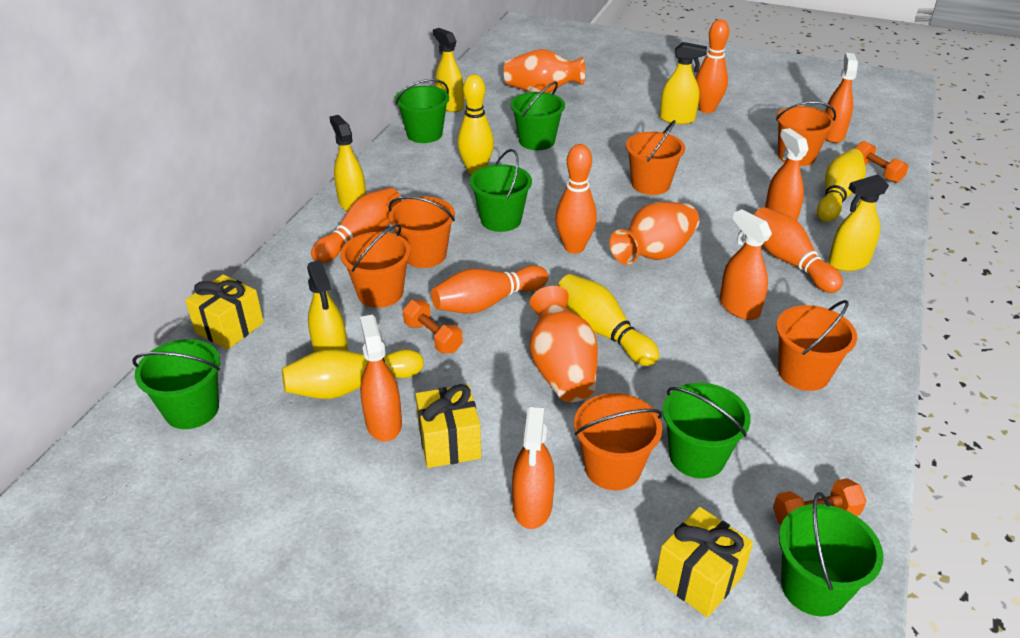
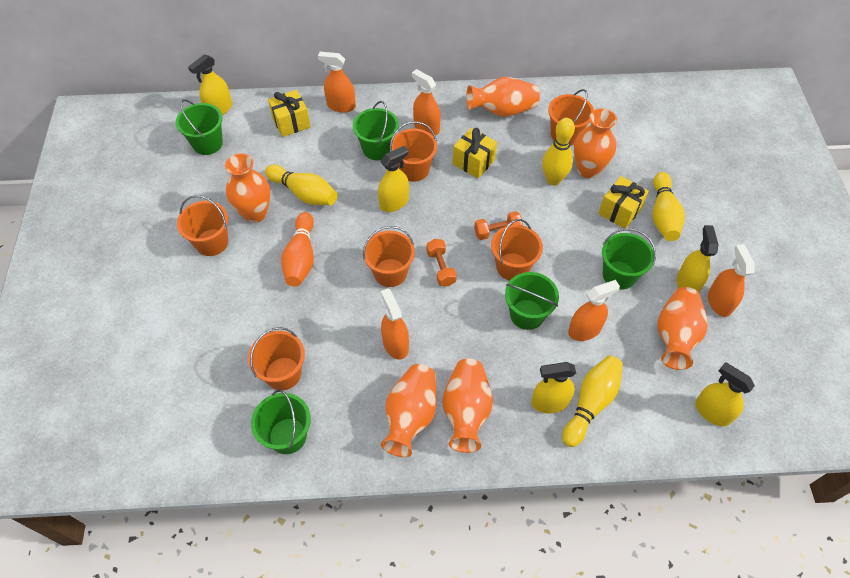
green bucket: 6 -> 5
orange bowling pin: 5 -> 1
orange dumbbell: 3 -> 2
orange vase: 3 -> 6

